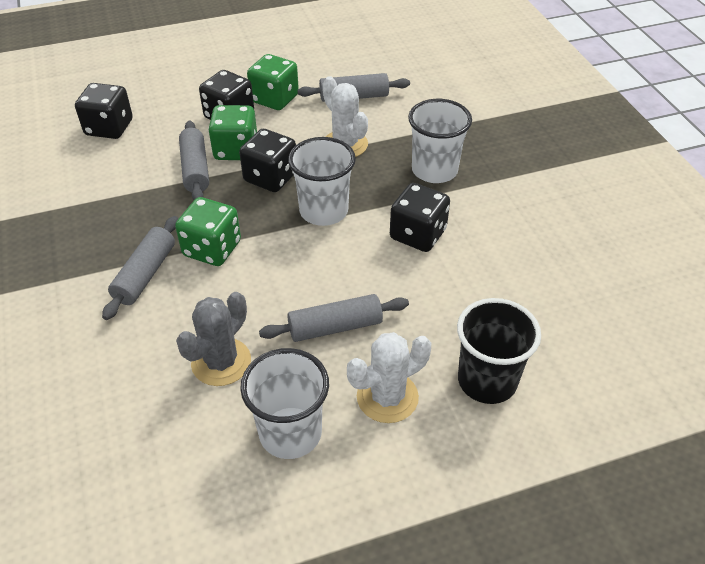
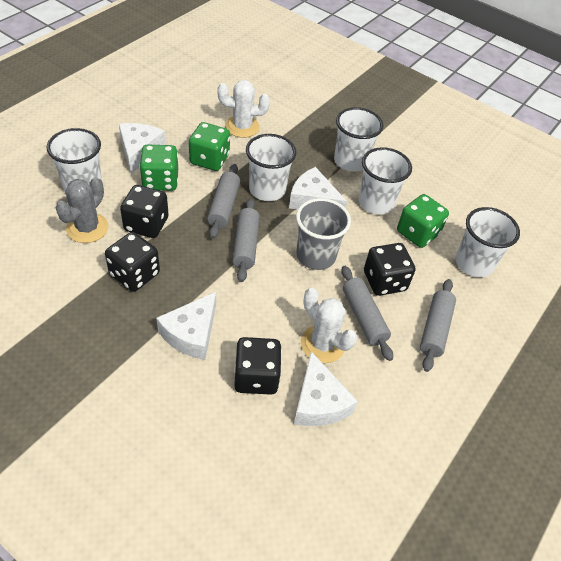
black cup: 1 -> 0
grey cup: 0 -> 1
white cheese: 0 -> 4
white cup: 3 -> 5

